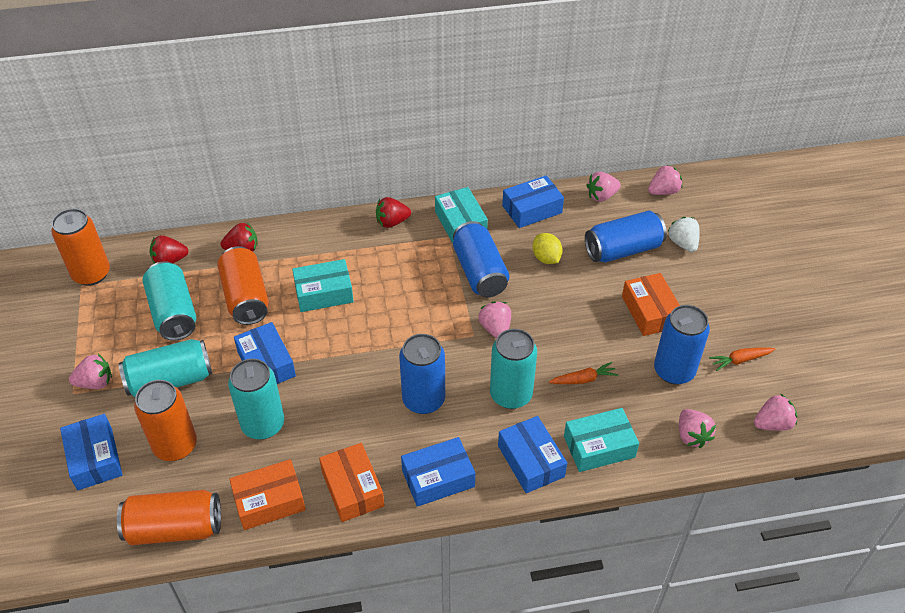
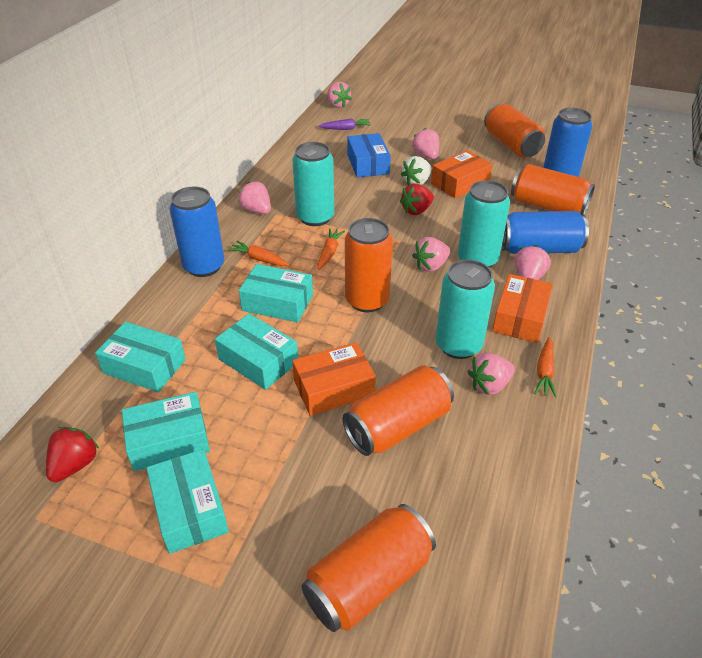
blue box: 5 -> 1
blue can: 4 -> 3
orange can: 4 -> 5
orange carrot: 2 -> 3
purple carrot: 0 -> 1
red strawberry: 3 -> 2
turquoise box: 3 -> 5
turquoise can: 4 -> 3
yellow lemon: 1 -> 0

